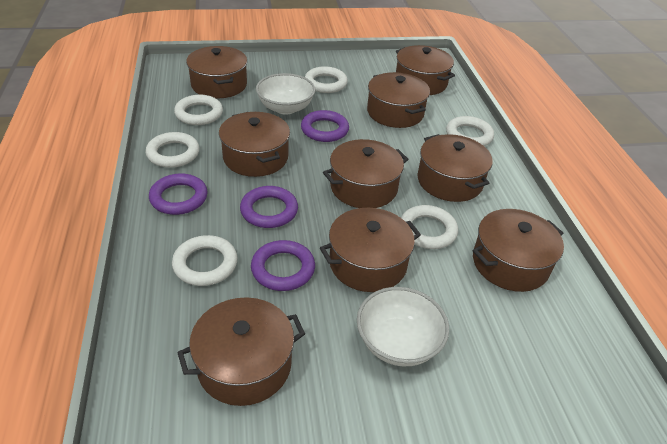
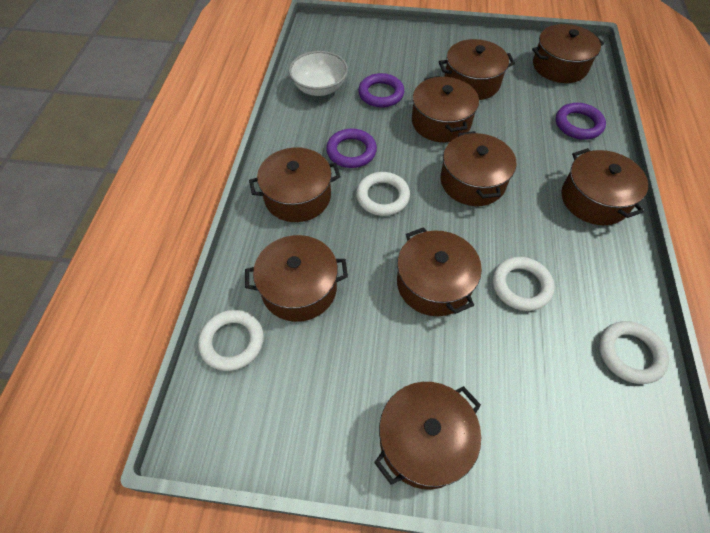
purple ring: 4 -> 3
white bowl: 2 -> 1
white ring: 6 -> 4

